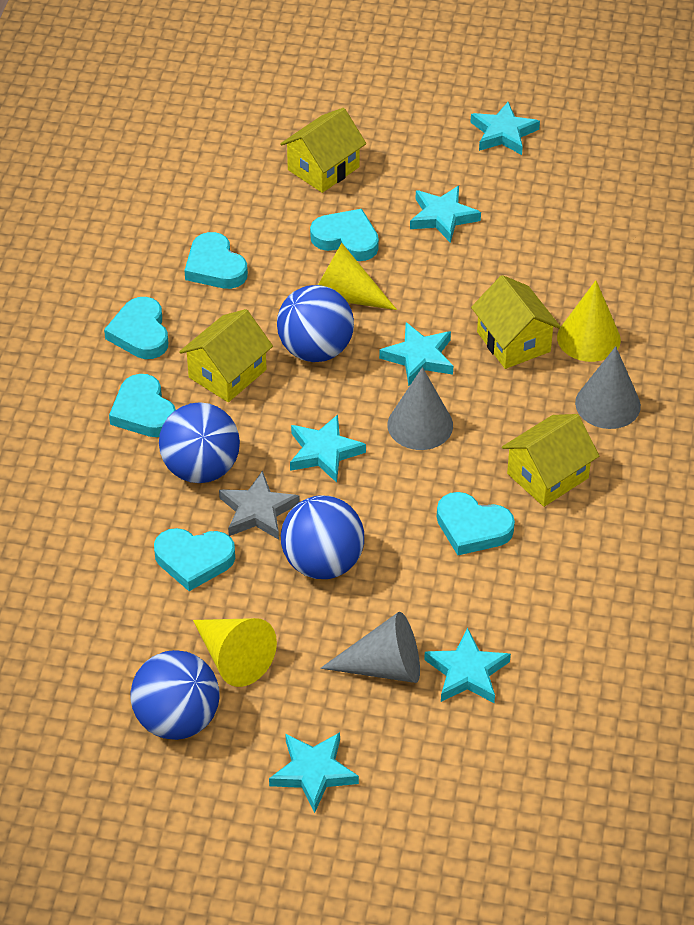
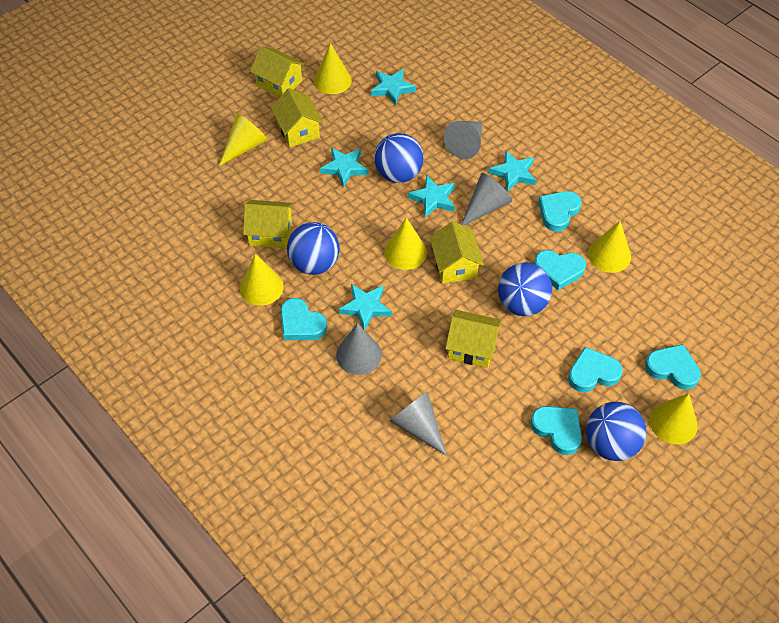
grey cone: 3 -> 4
grey star: 1 -> 0
turquoise star: 6 -> 5
yellow cone: 3 -> 6
yellow house: 4 -> 5

